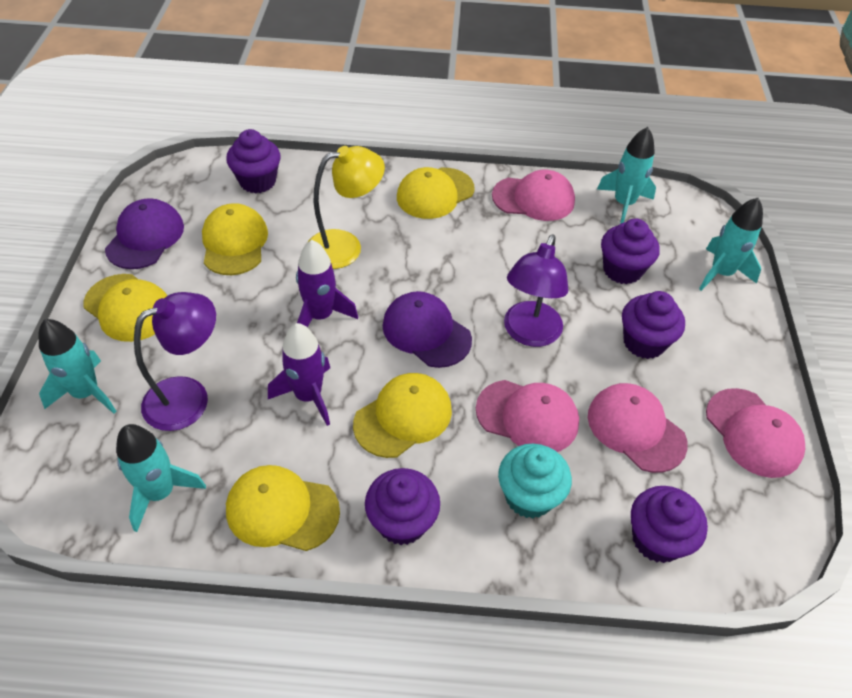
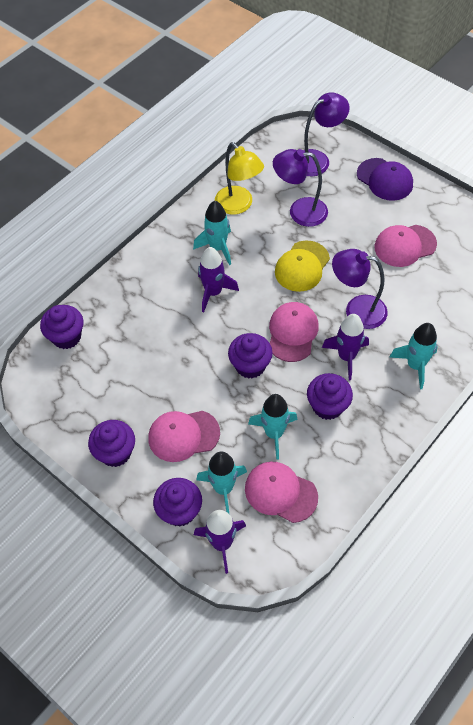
purple cap: 2 -> 1
purple lamp: 2 -> 3
purple rocket: 2 -> 3
turquoise cupcake: 1 -> 0
yellow cap: 5 -> 1

